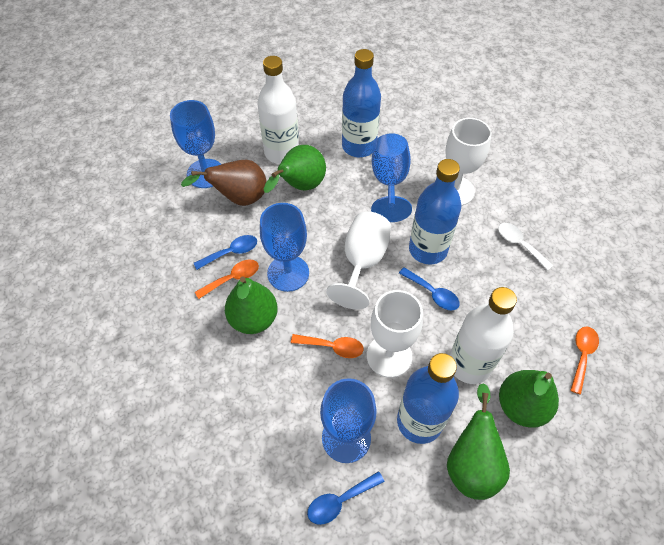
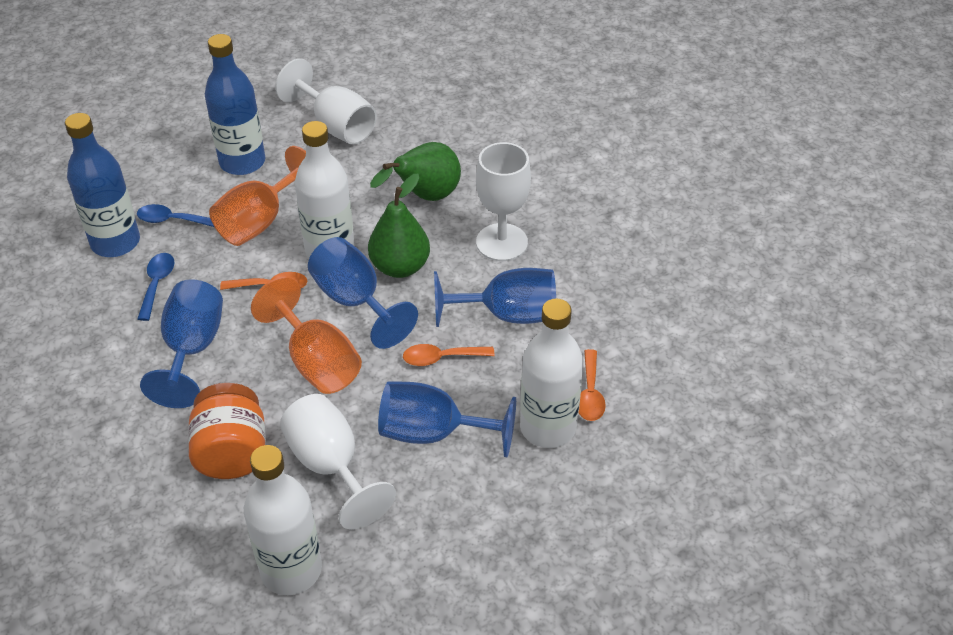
blue bottle: 3 -> 2
blue spoon: 3 -> 2
brown pear: 1 -> 0
green pear: 4 -> 2
orange goblet: 0 -> 2
orange jar: 0 -> 1
white bottle: 2 -> 3
white spoon: 1 -> 0

